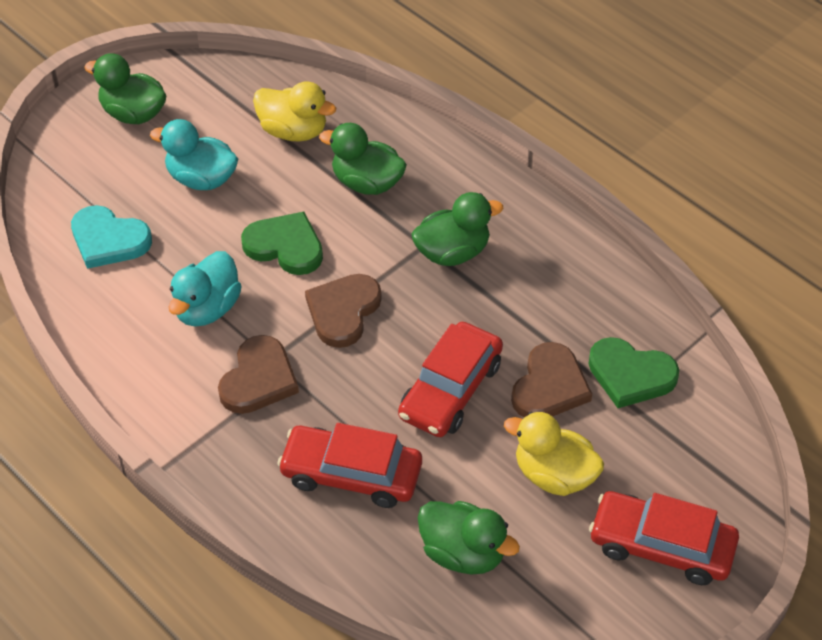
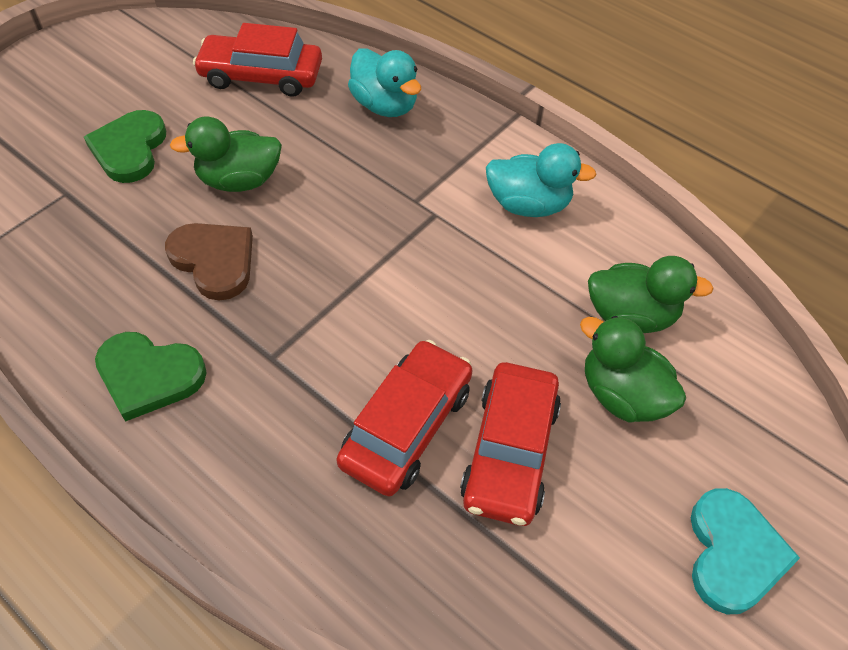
brown heart: 3 -> 1
green duck: 4 -> 3
yellow duck: 2 -> 0

